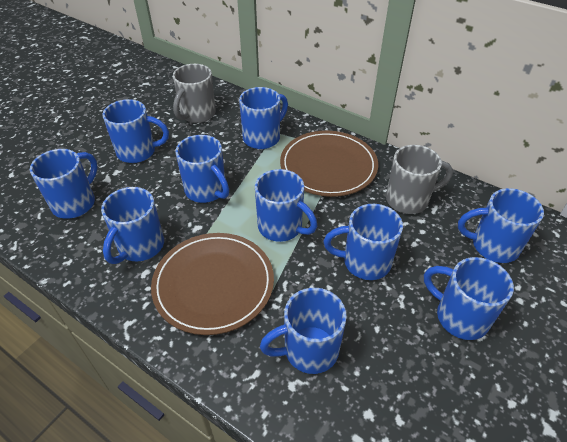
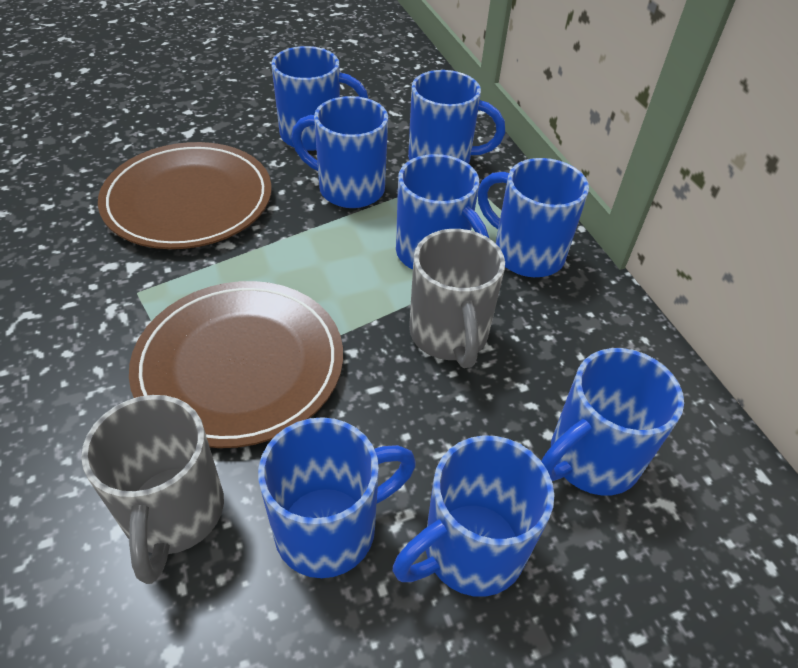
blue mug: 10 -> 8

